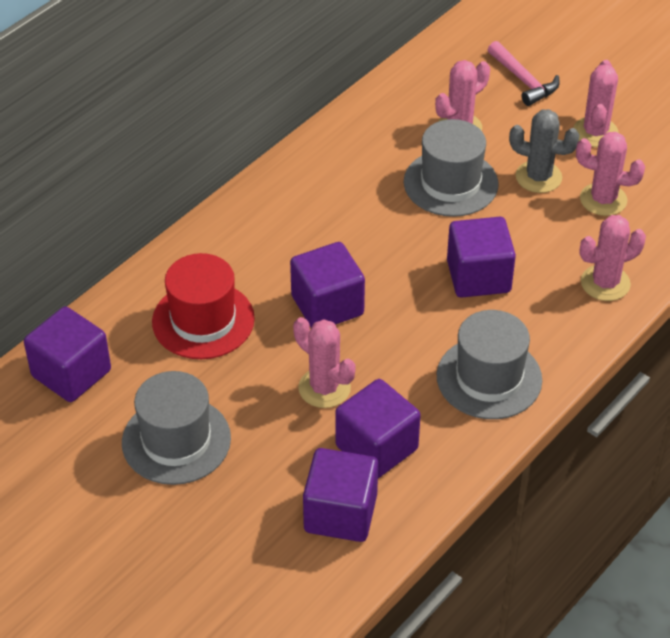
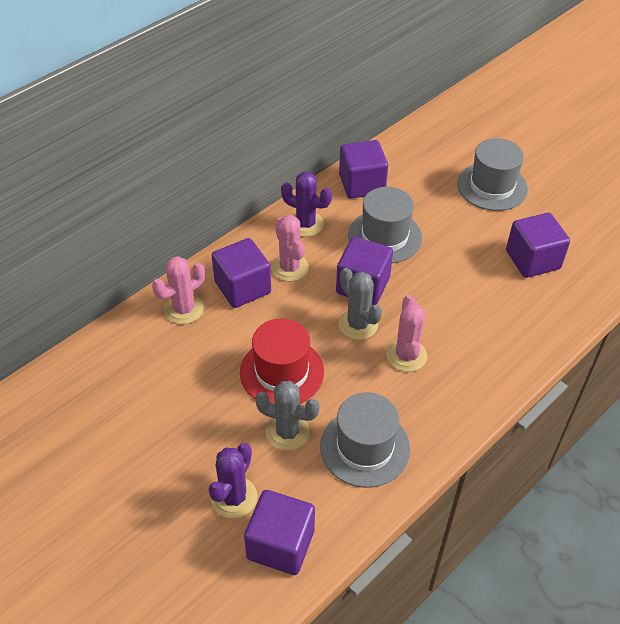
grey cactus: 1 -> 2
pink cactus: 5 -> 3
pink hammer: 1 -> 0
purple cactus: 0 -> 2

